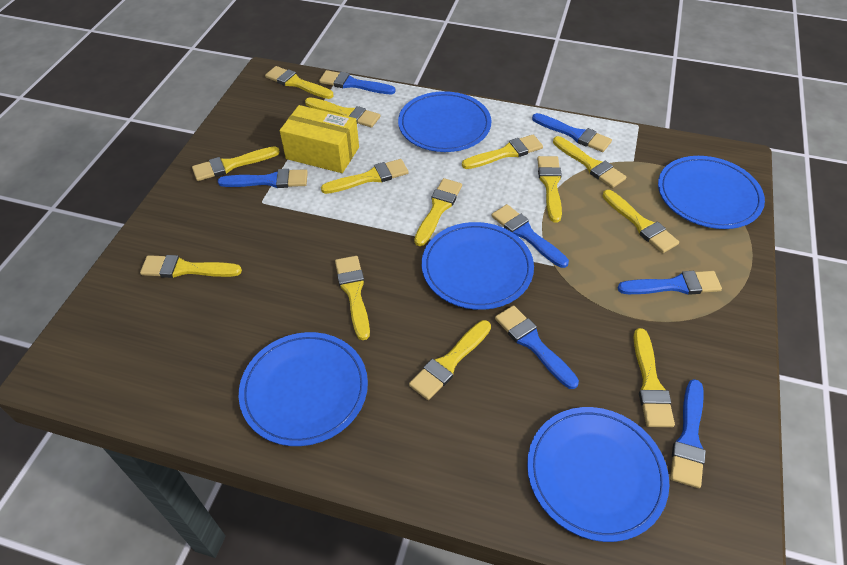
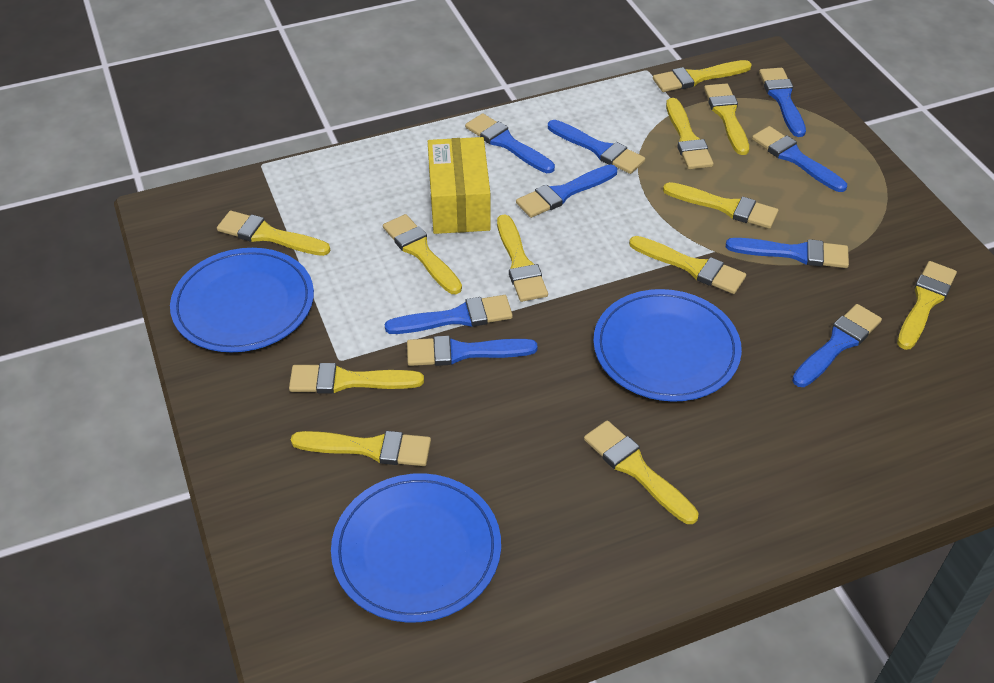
blue brush: 7 -> 9
blue plate: 5 -> 3
yellow brush: 13 -> 12

